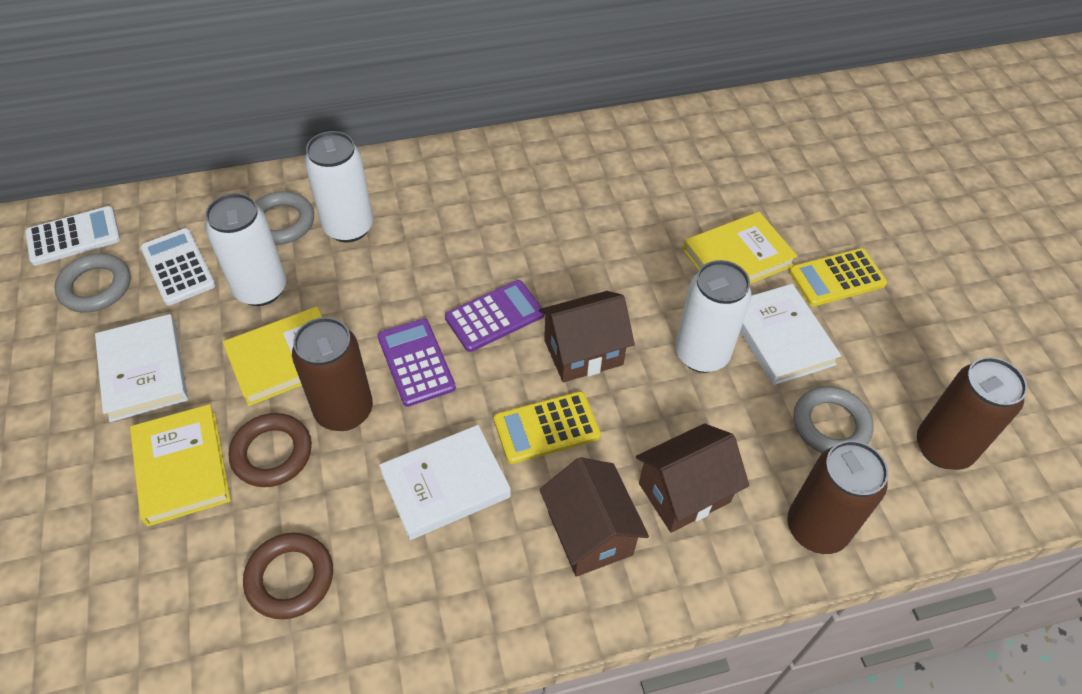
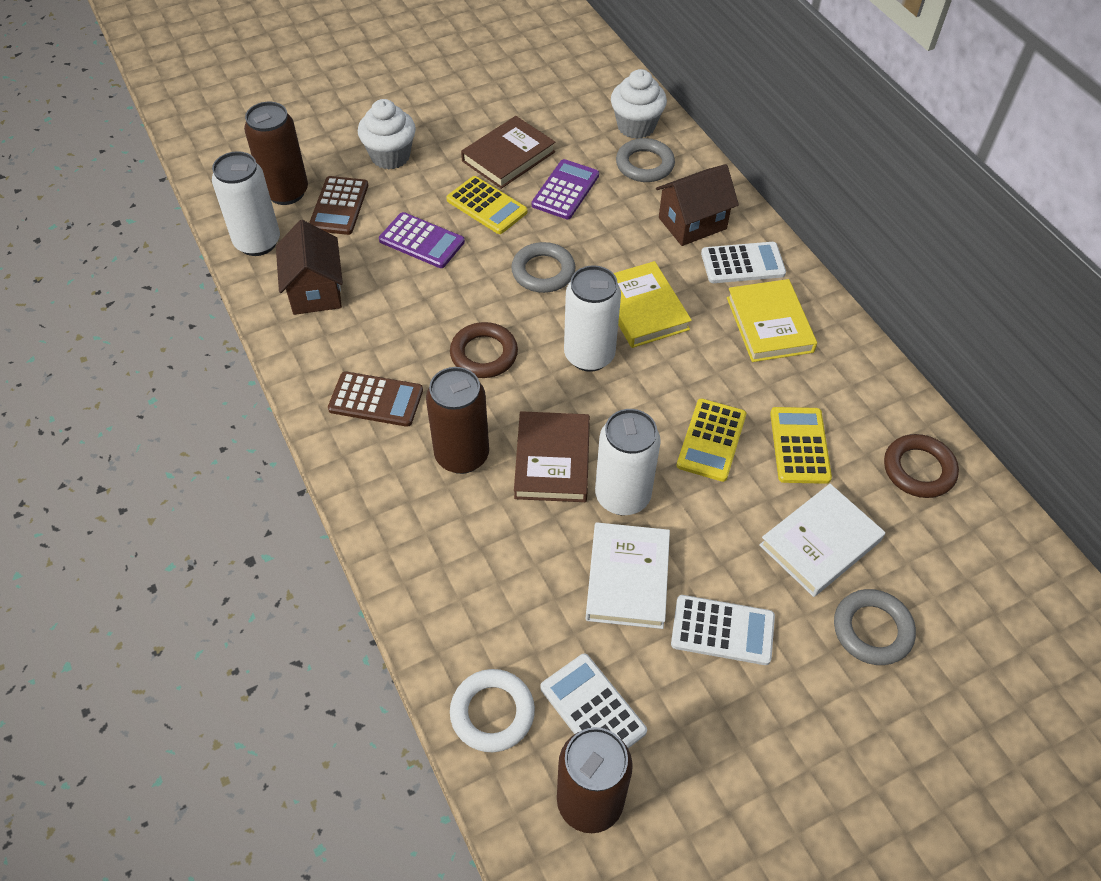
brown book: 0 -> 2
brown calculator: 0 -> 2
brown house: 3 -> 2
white book: 3 -> 2
white calculator: 2 -> 3
white cupcake: 0 -> 2
white ring: 0 -> 1
yellow book: 3 -> 2
yellow calculator: 2 -> 3

